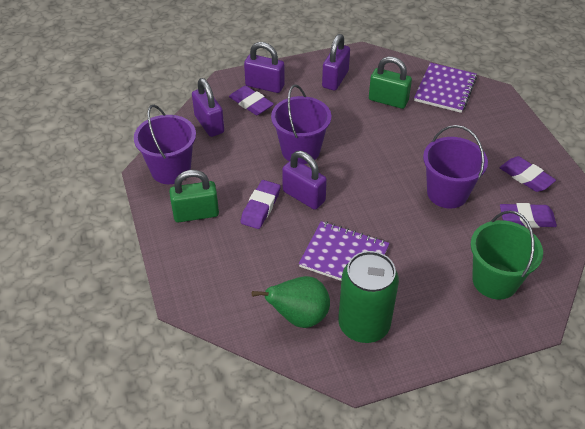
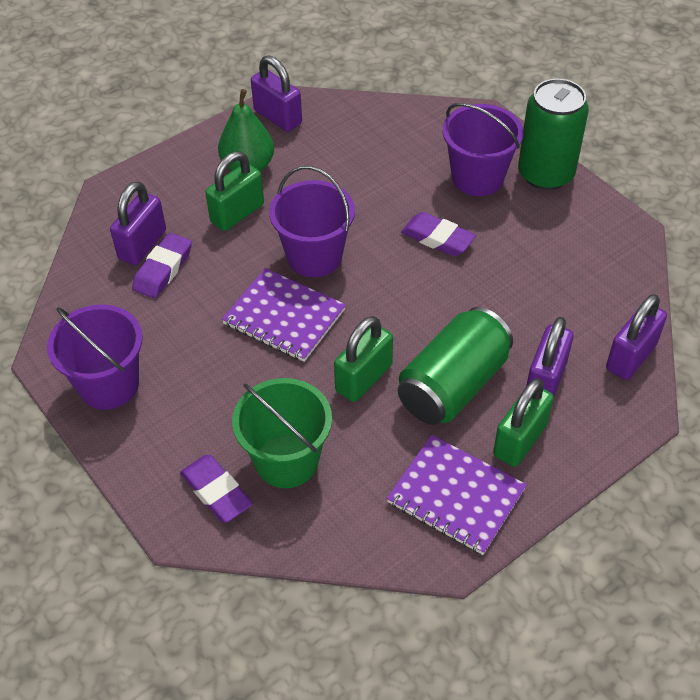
green can: 1 -> 2
green padlock: 2 -> 3
purple eraser: 4 -> 3

